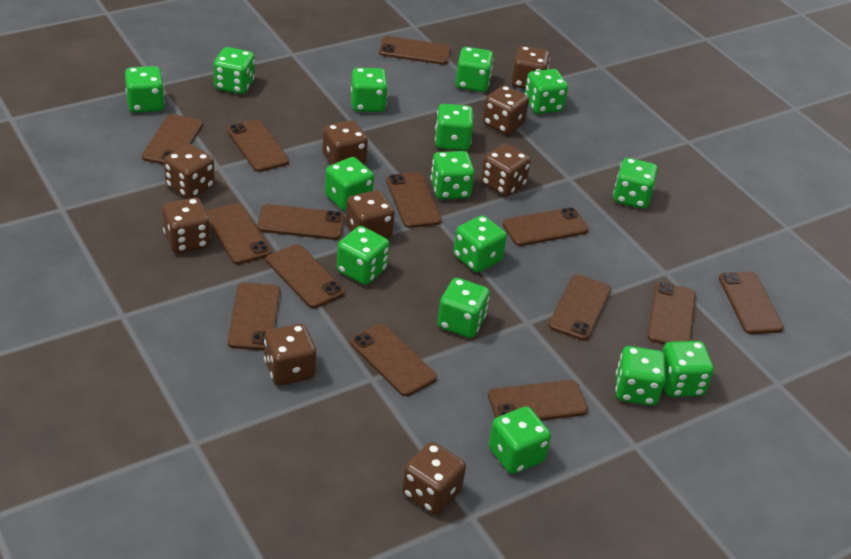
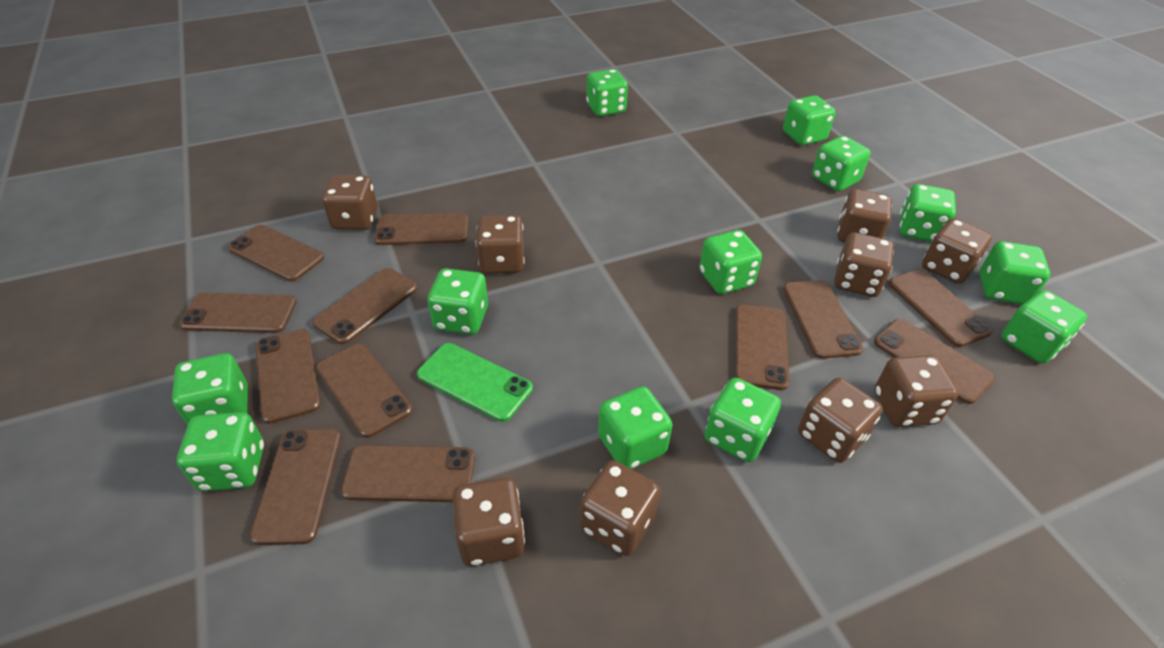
brown phone: 14 -> 12
green dice: 15 -> 12
green phone: 0 -> 1

